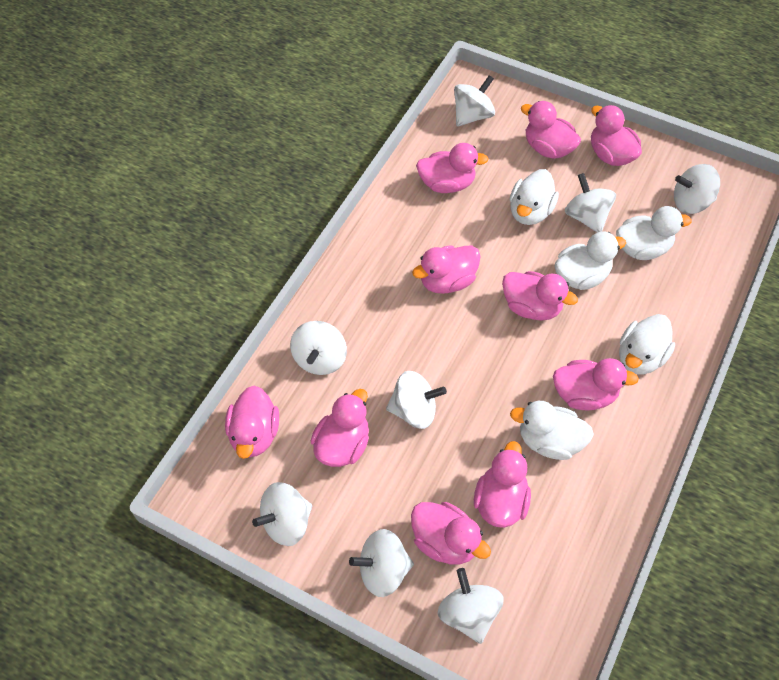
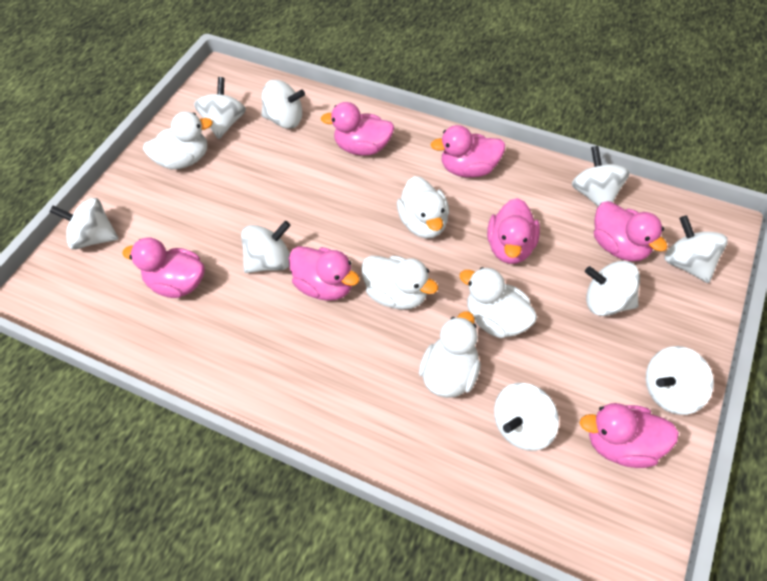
pink duck: 10 -> 7
white spinning top: 8 -> 9

